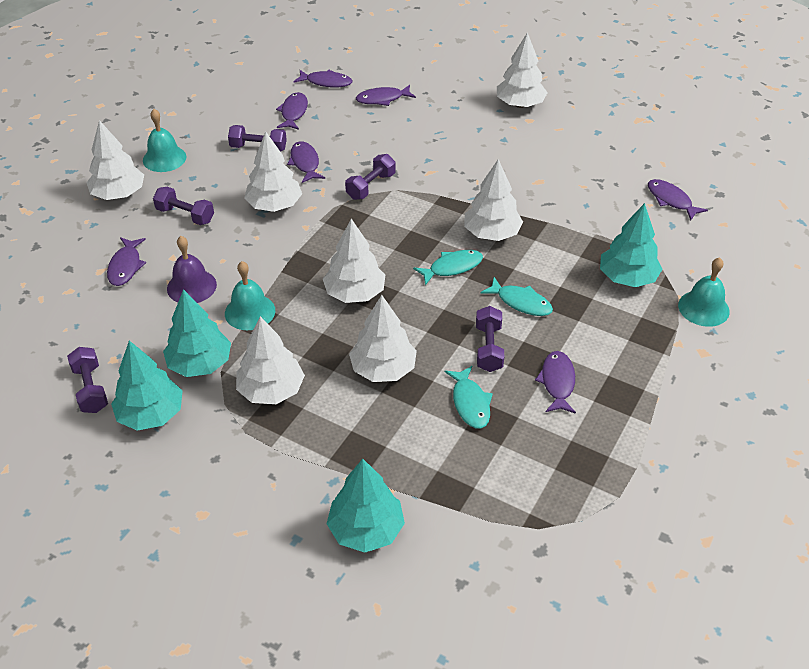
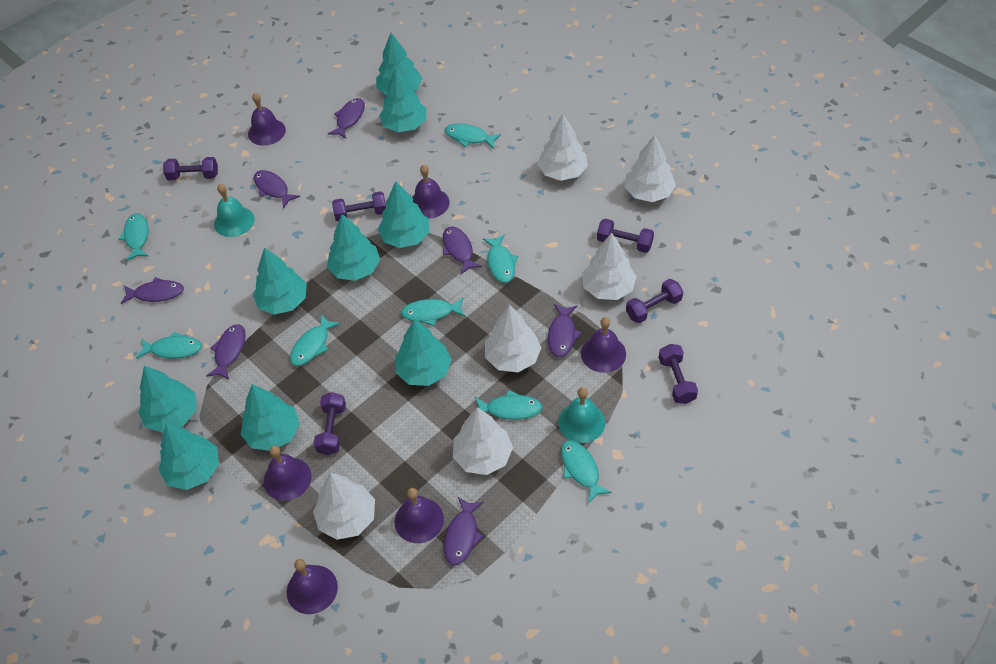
purple bell: 1 -> 6
purple dumbbell: 5 -> 6
turquoise bell: 3 -> 2
turquoise fish: 3 -> 8
turquoise tree: 4 -> 9
white tree: 7 -> 6

